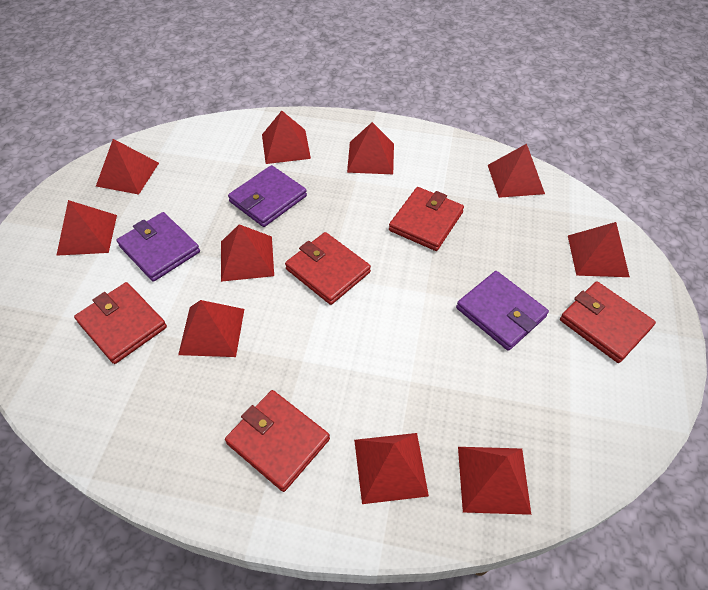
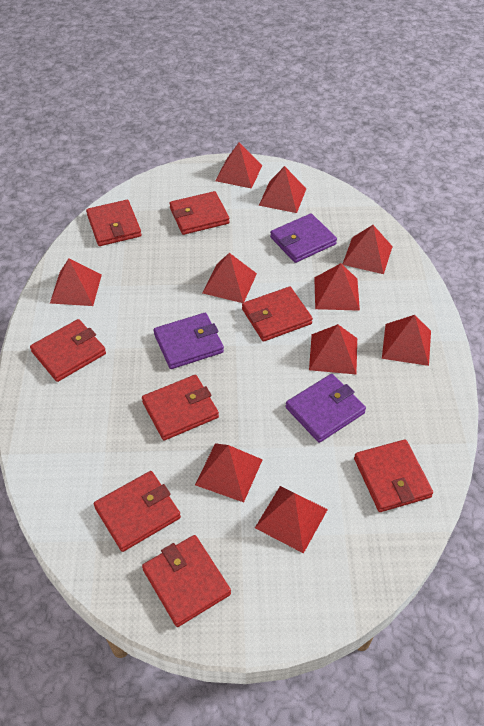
red wallet: 5 -> 8

